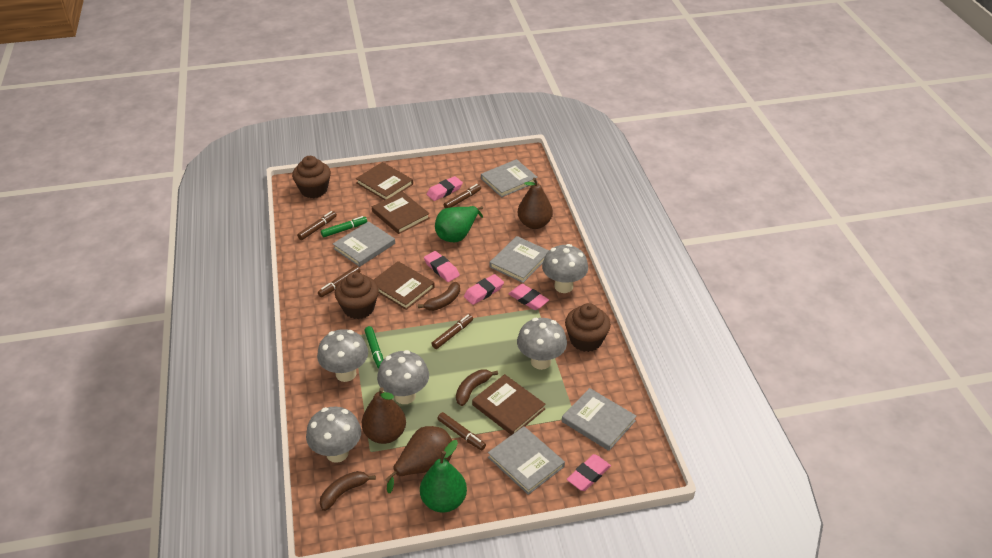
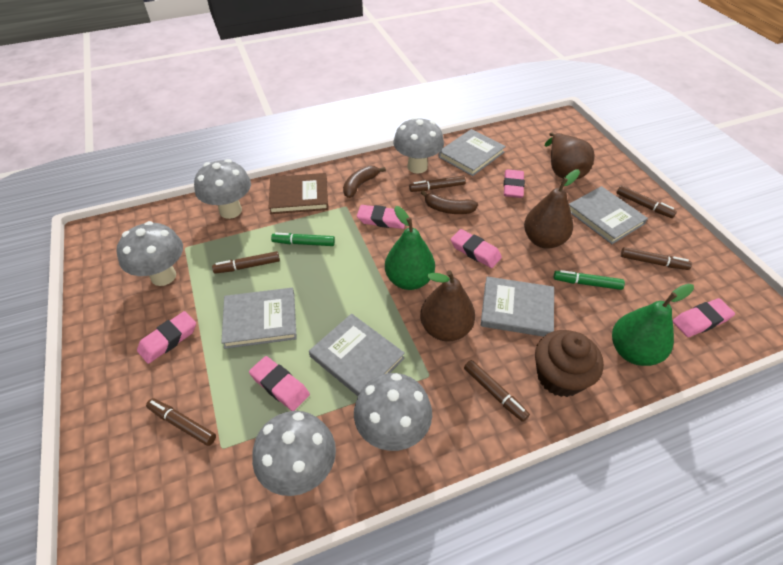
brown banana: 3 -> 2
brown book: 4 -> 1
brown cupcake: 3 -> 1
brown marker: 5 -> 6
pink eraser: 5 -> 6

